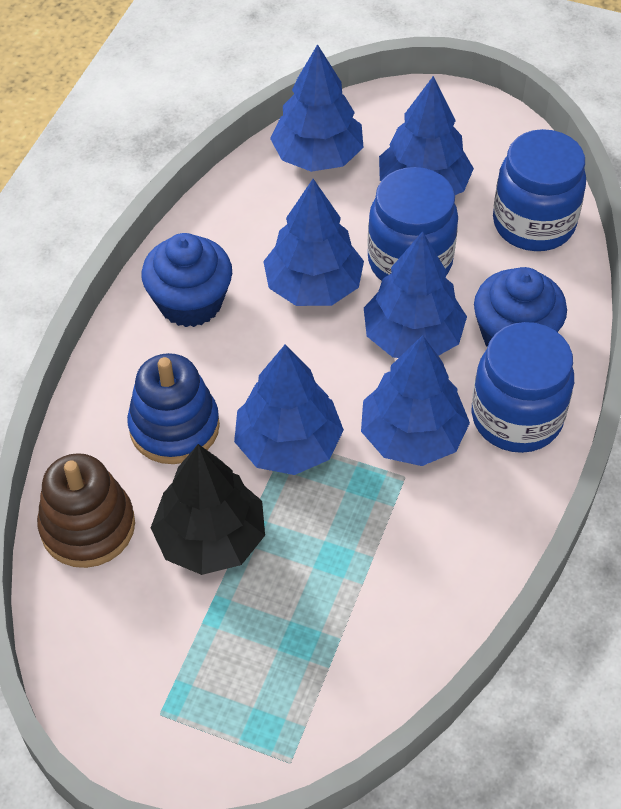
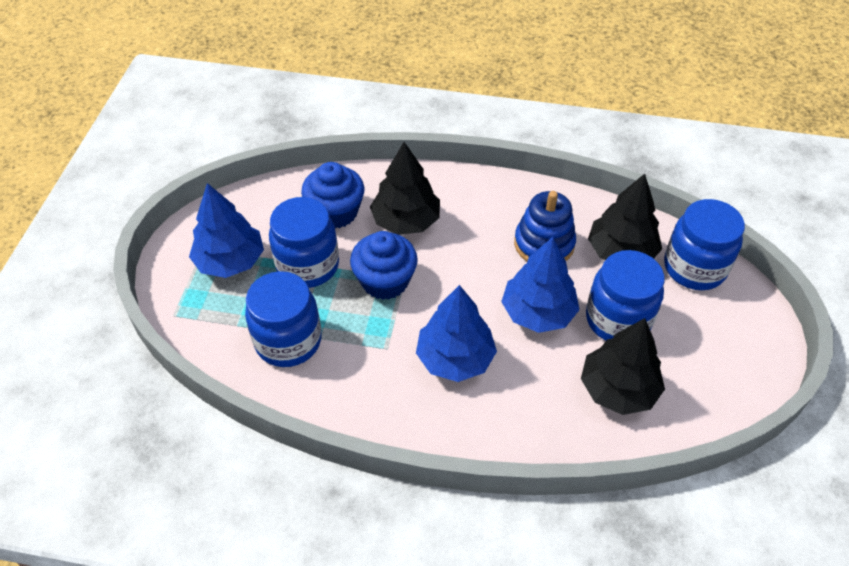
black tree: 1 -> 3
blue jar: 3 -> 4
blue tree: 6 -> 3
brown stacking toy: 1 -> 0

